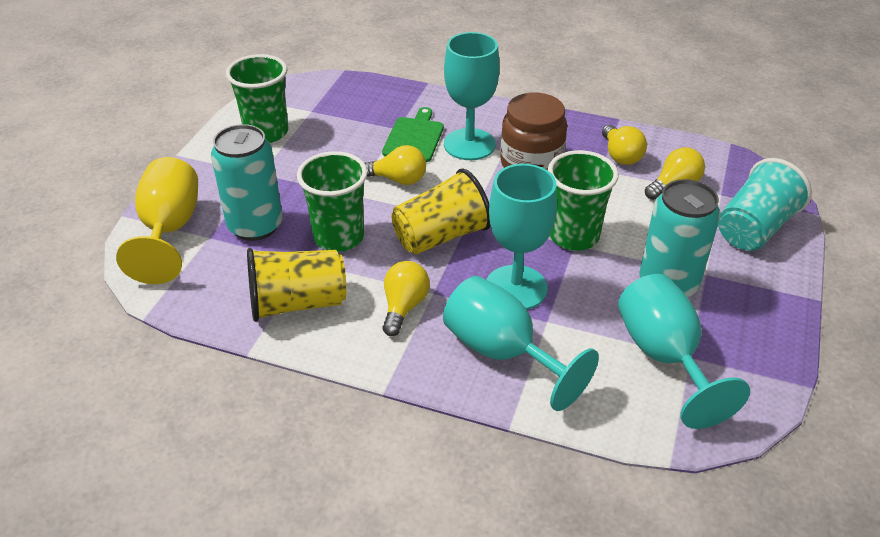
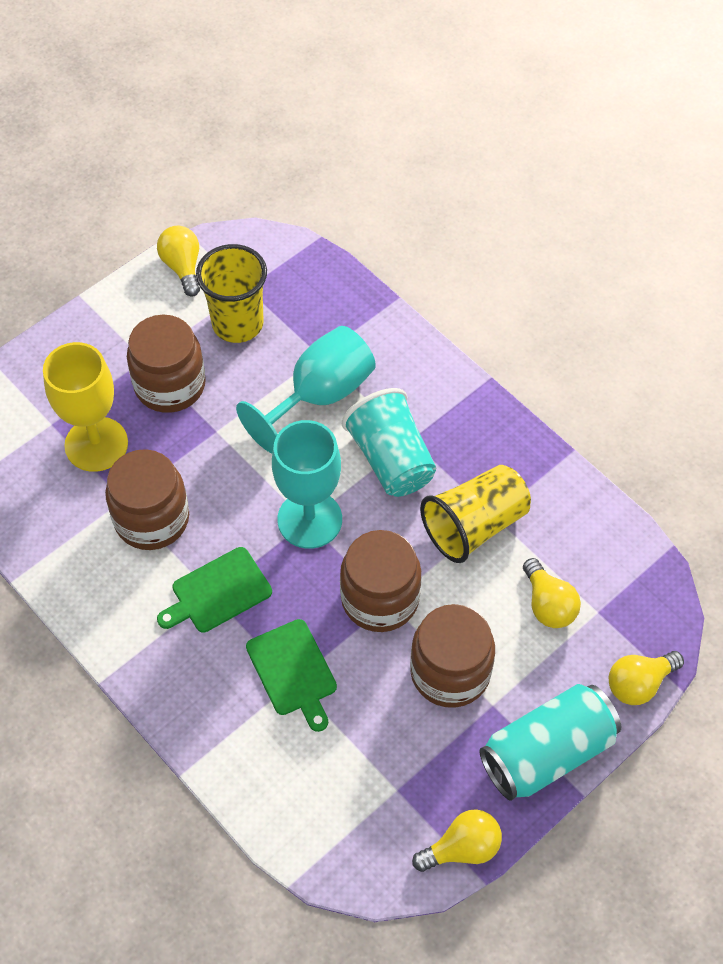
brown jar: 1 -> 4
green cup: 3 -> 0
green cutting board: 1 -> 2
turquoise can: 2 -> 1
turquoise goblet: 4 -> 2

